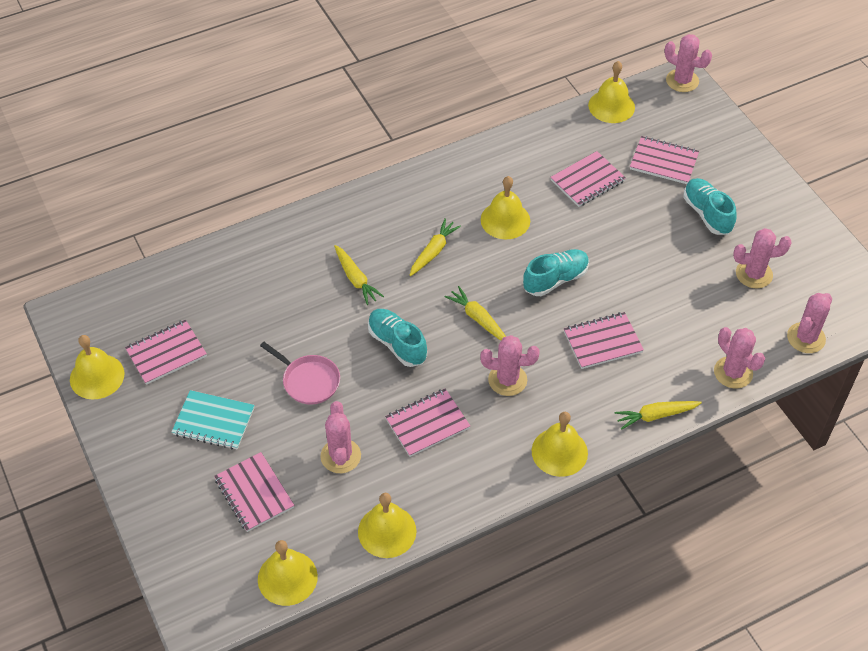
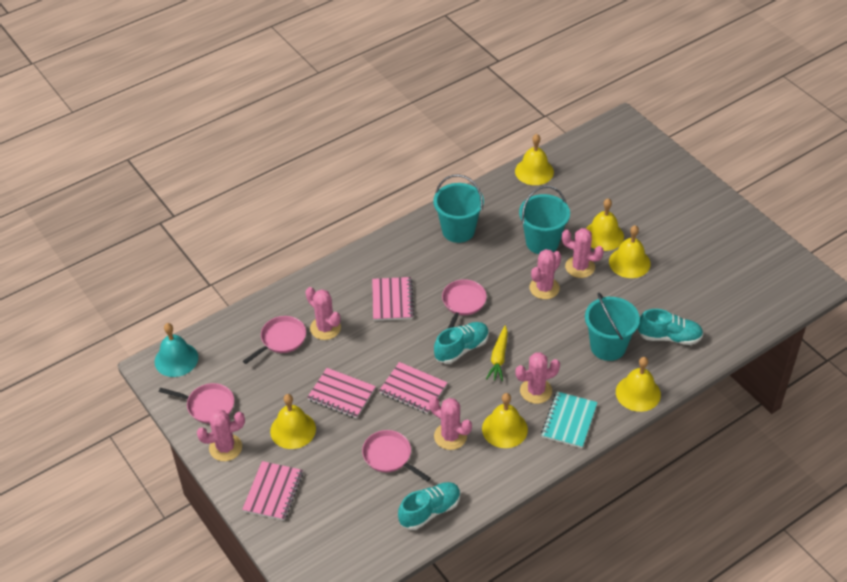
pink notebook: 6 -> 4
pink pan: 1 -> 4
turquoise bell: 0 -> 1
turquoise bucket: 0 -> 3
yellow carrot: 4 -> 1

